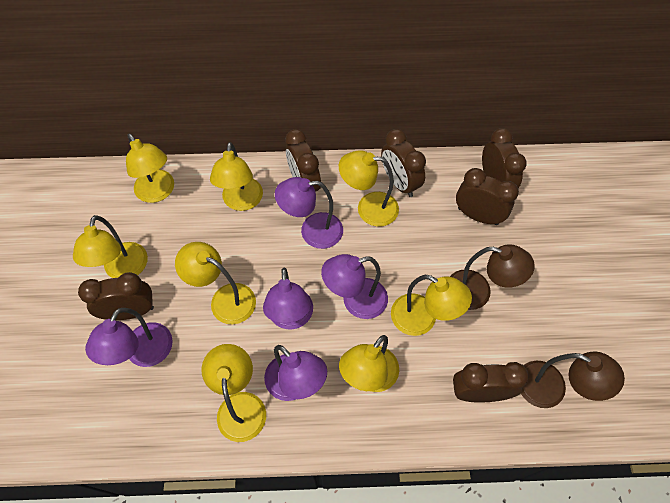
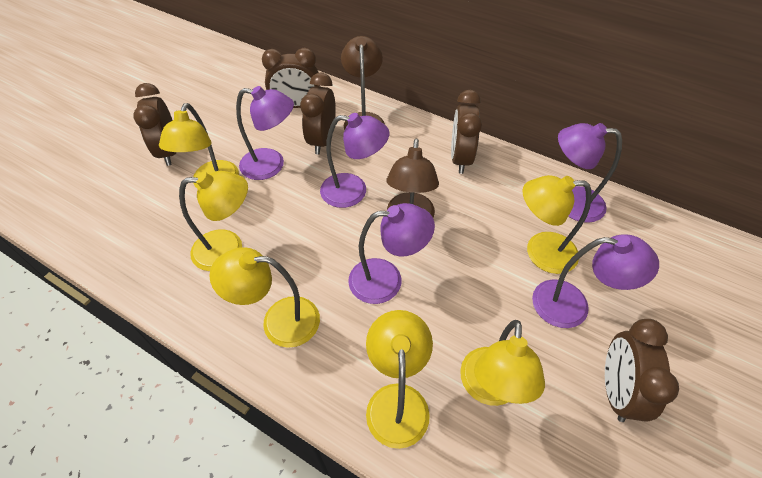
brown clock: 6 -> 5
yellow lamp: 8 -> 6

